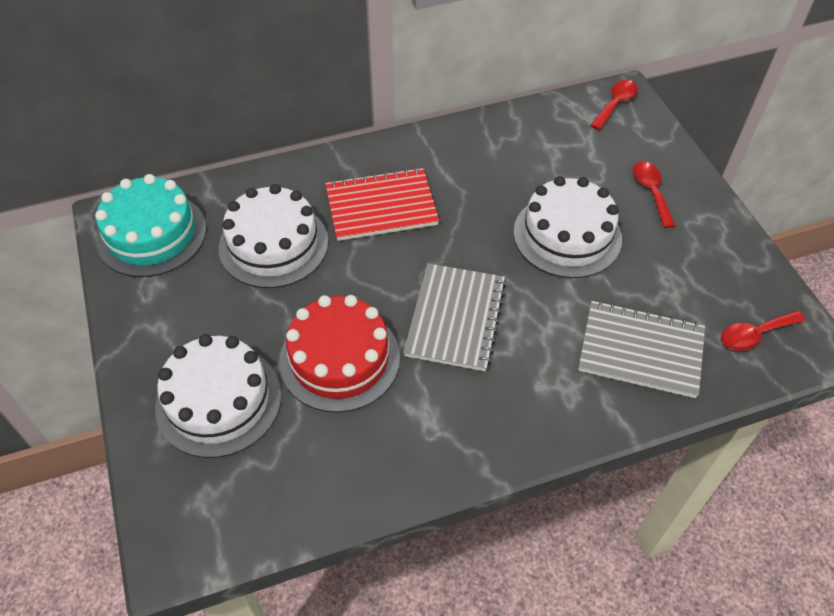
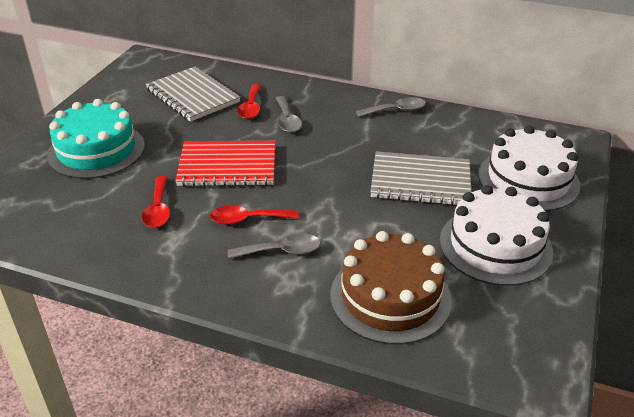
brown cake: 0 -> 1
grey spoon: 0 -> 3
red cake: 1 -> 0
white cake: 3 -> 2

